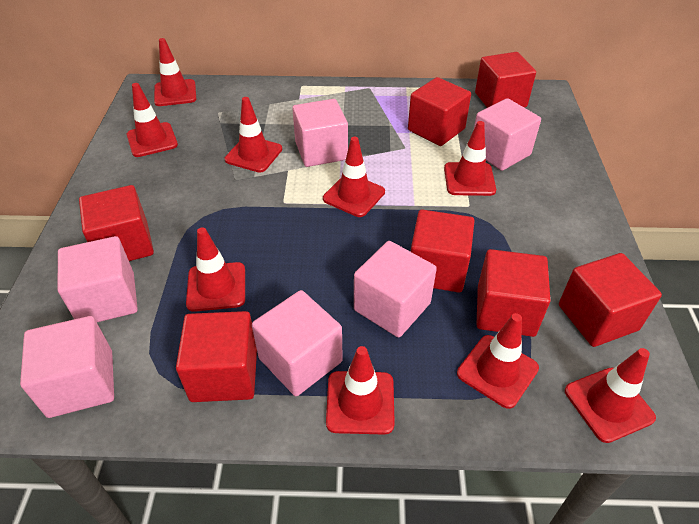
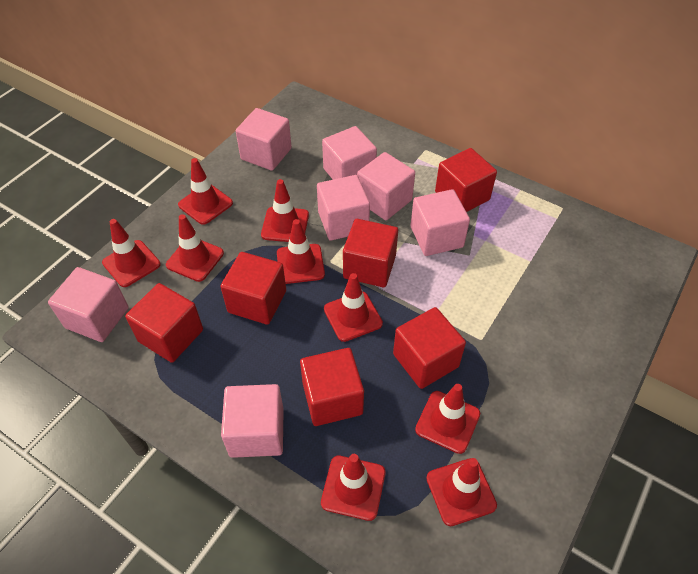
pink cube: 6 -> 7
red cube: 7 -> 6

